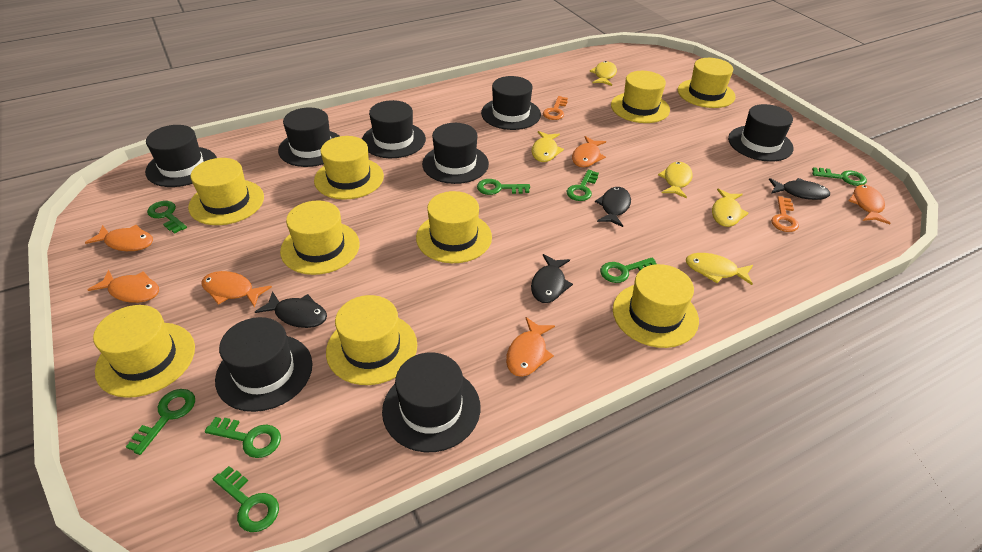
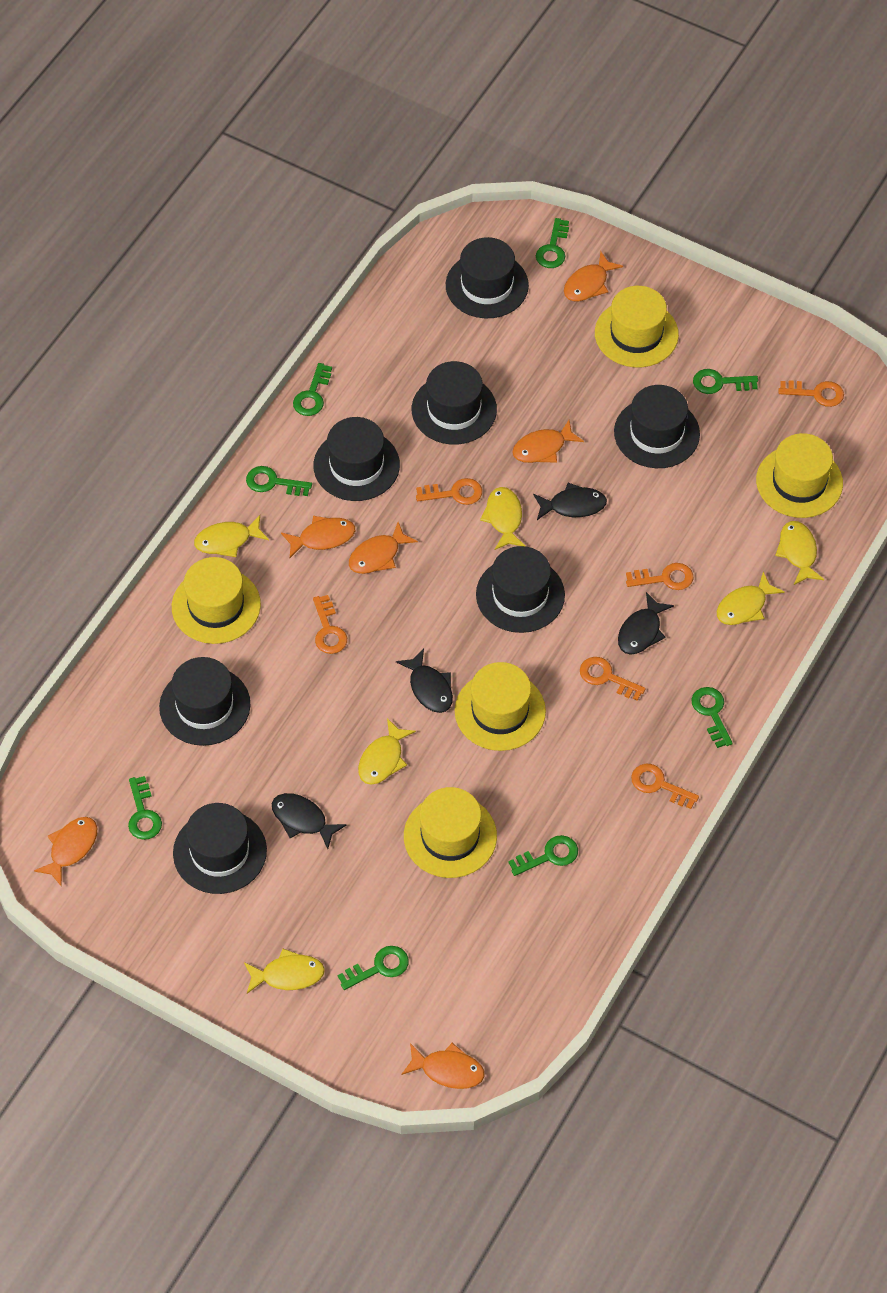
black hat: 8 -> 7
orange key: 2 -> 6
yellow fish: 5 -> 6
yellow hat: 9 -> 5

